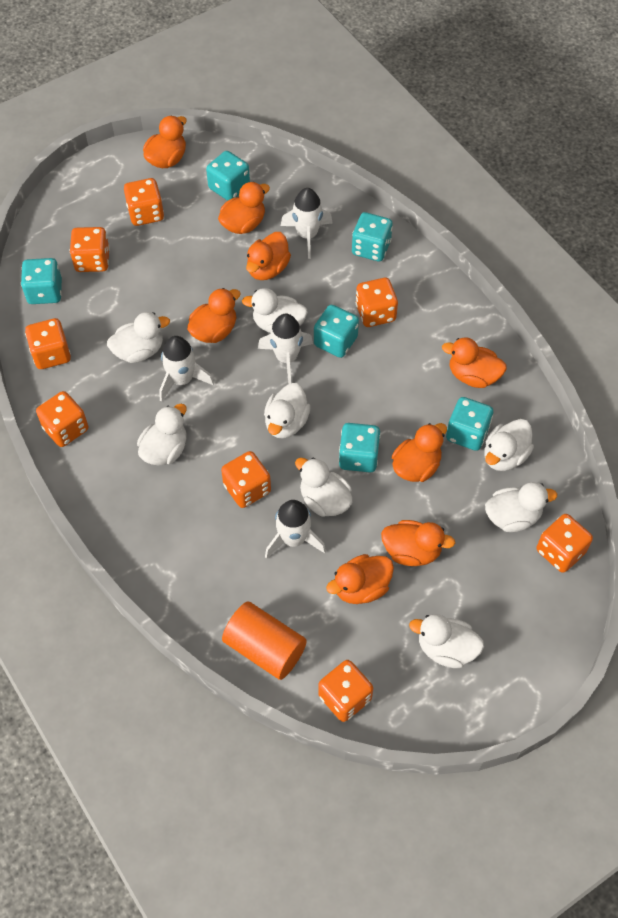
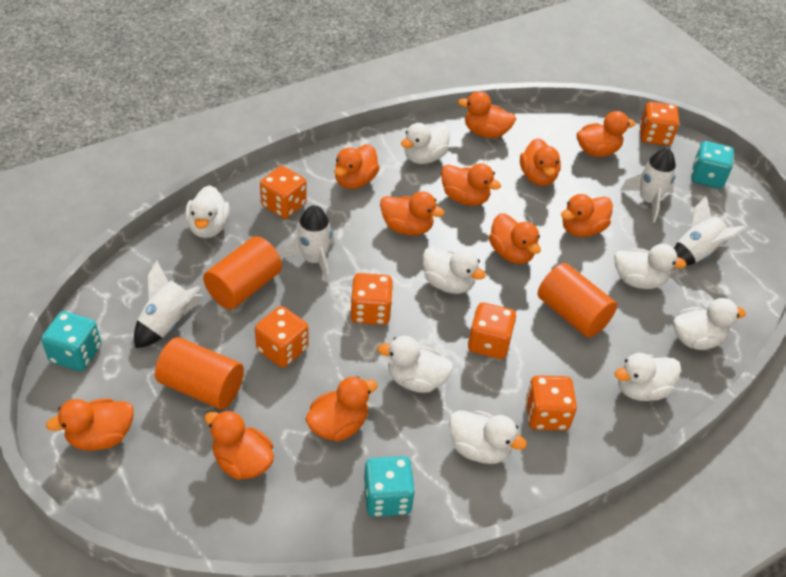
orange cylinder: 1 -> 3
orange dice: 8 -> 6
orange duck: 8 -> 11
turquoise dice: 6 -> 3

